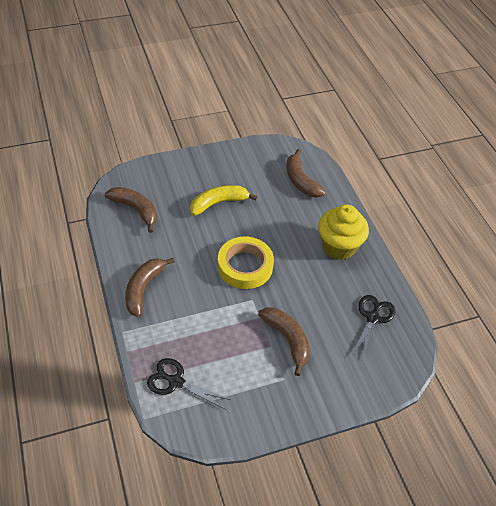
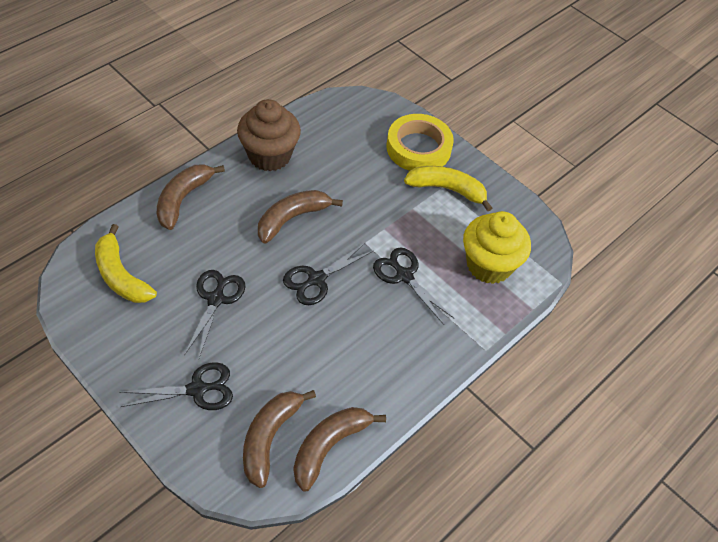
black scissors: 2 -> 4
brown cupcake: 0 -> 1
yellow banana: 1 -> 2

